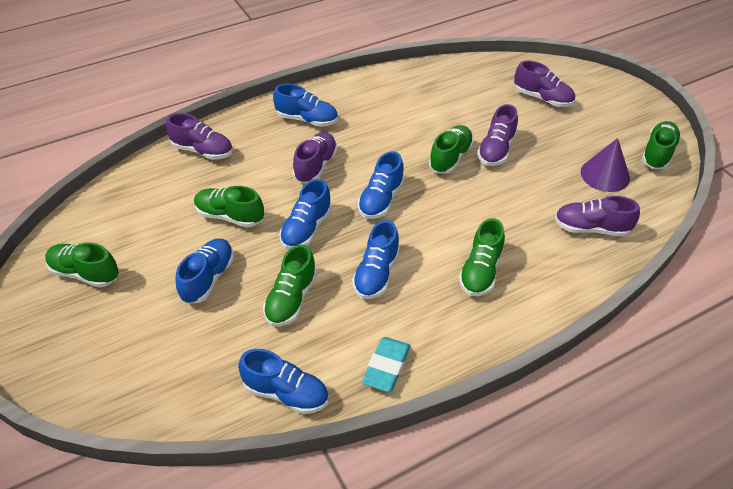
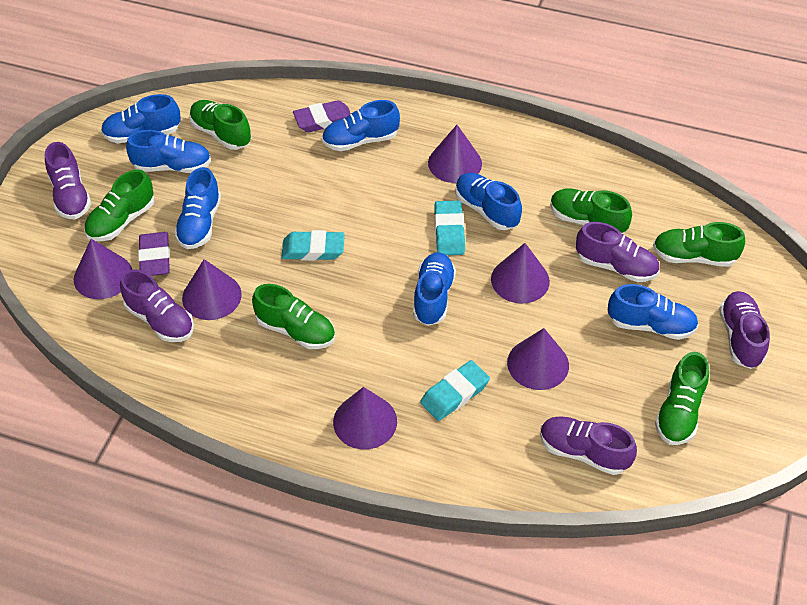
blue shoe: 6 -> 7
purple cone: 1 -> 6
purple eraser: 0 -> 2
turquoise eraser: 1 -> 3

